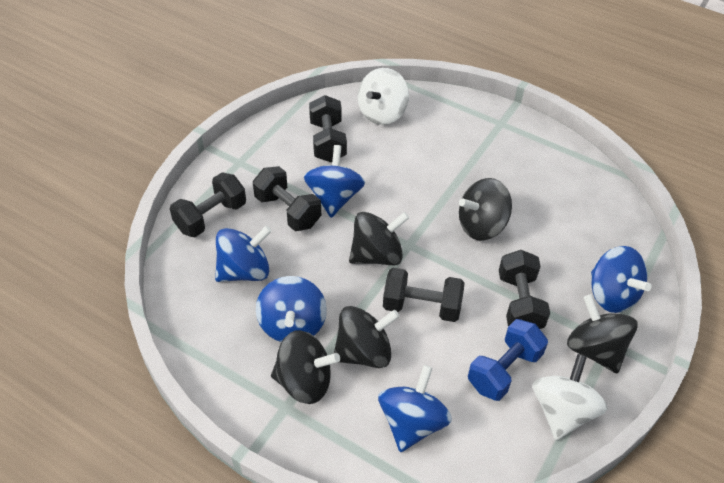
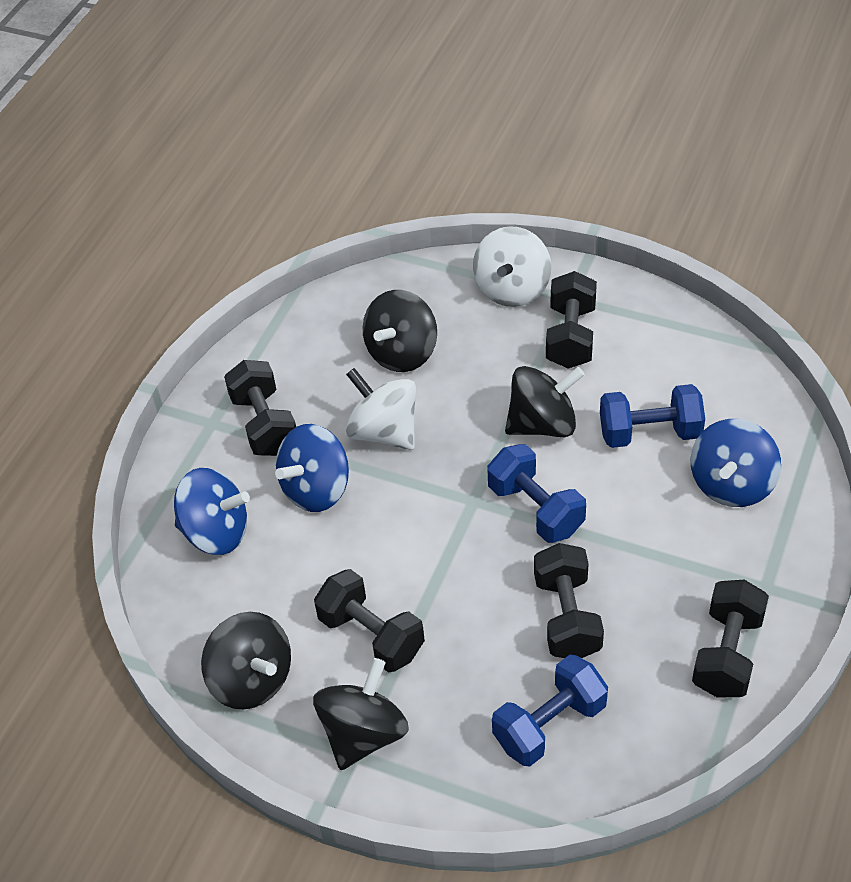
black spinning top: 5 -> 4
blue dumbbell: 1 -> 3
blue spinning top: 5 -> 3

